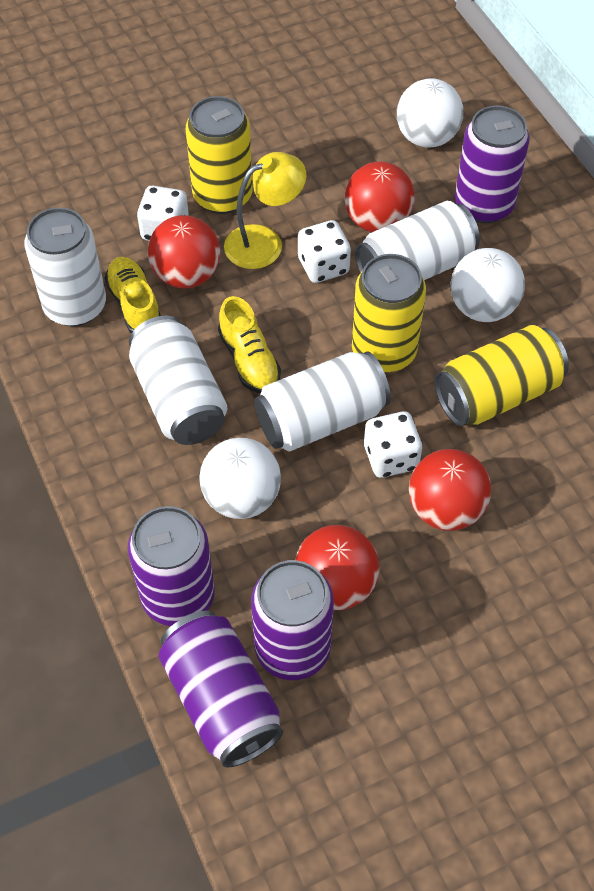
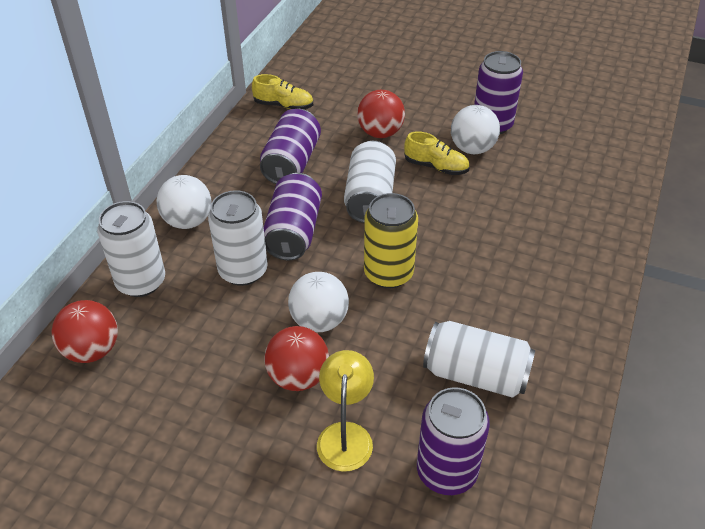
red ball: 4 -> 3
white dice: 3 -> 0
yellow can: 3 -> 1

